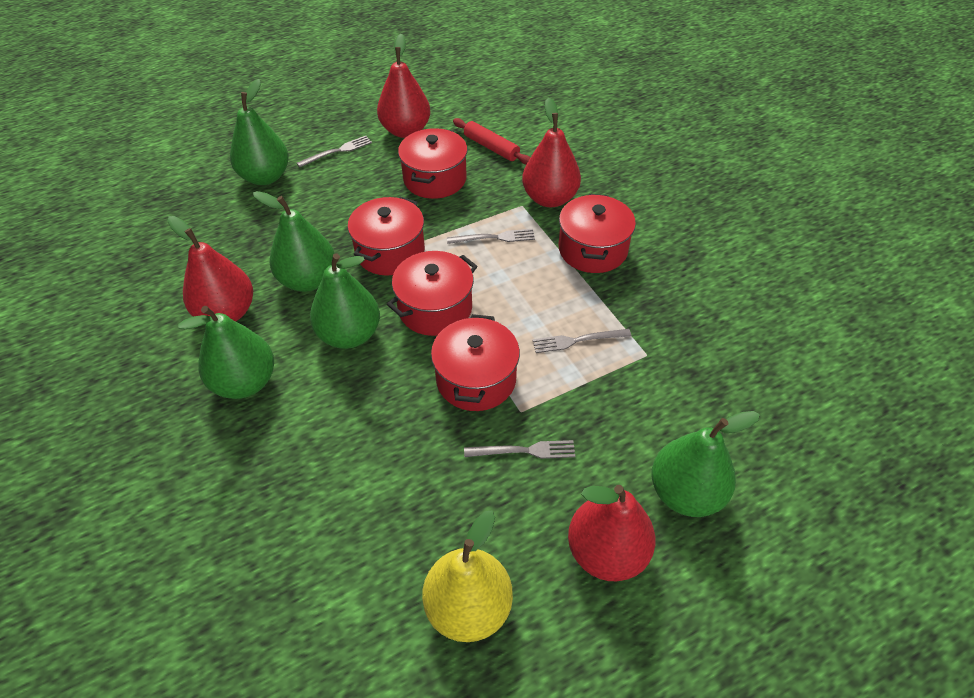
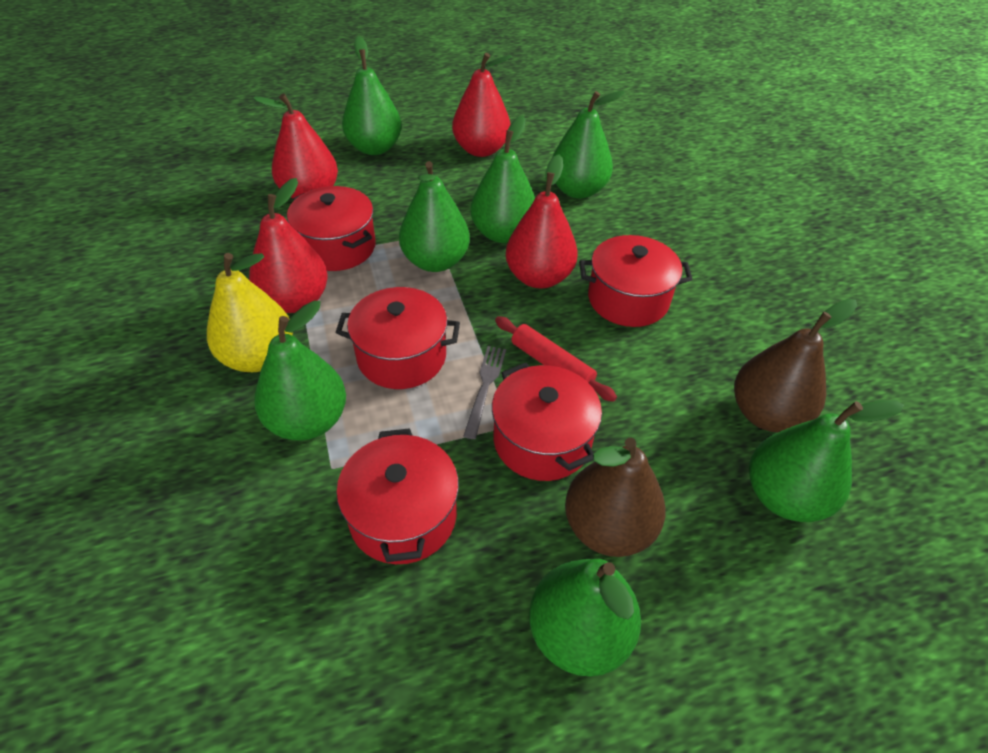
brown pear: 0 -> 2
green pear: 5 -> 7
grey fork: 4 -> 1

